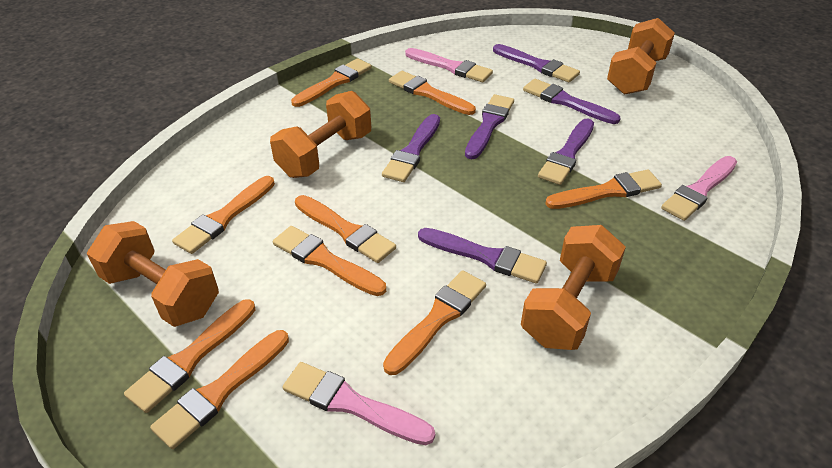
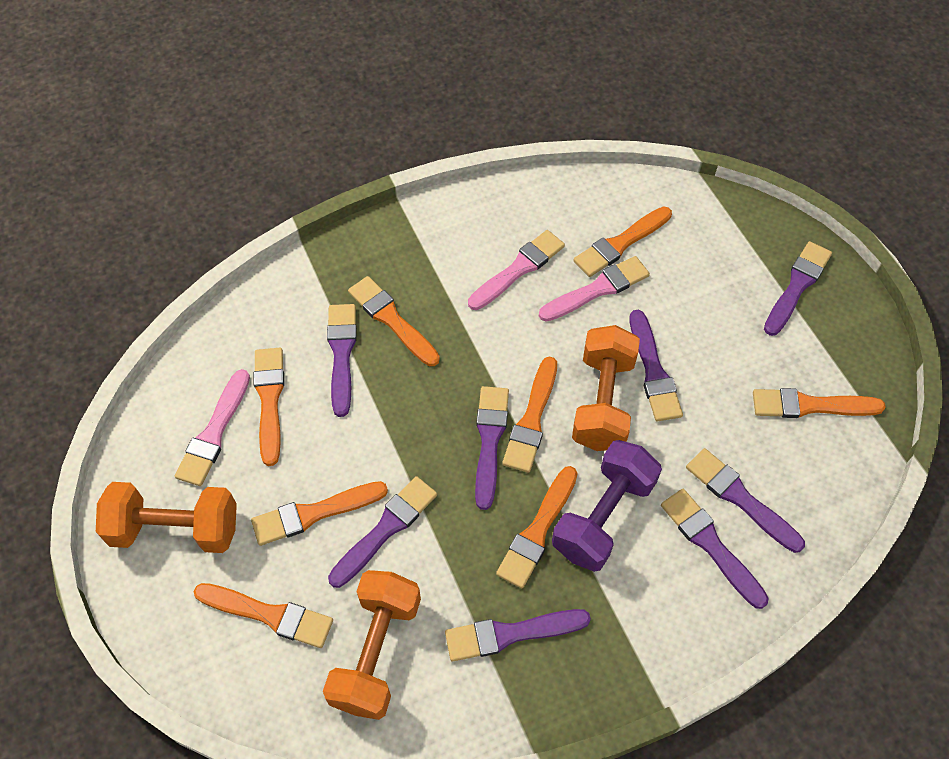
orange brush: 9 -> 8
orange dumbbell: 4 -> 3
purple brush: 6 -> 8
purple dumbbell: 0 -> 1

